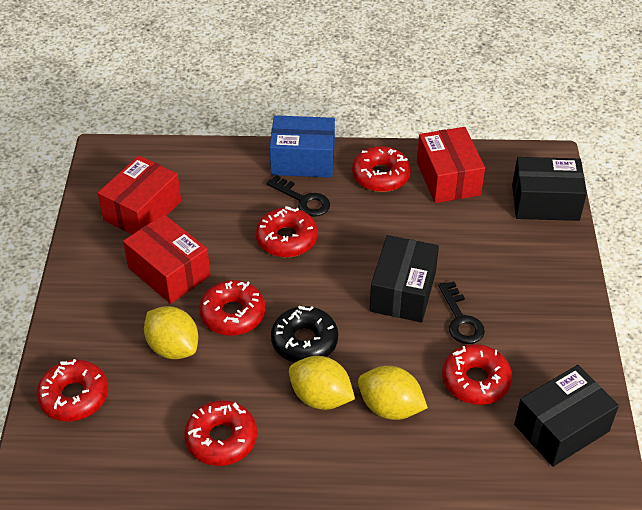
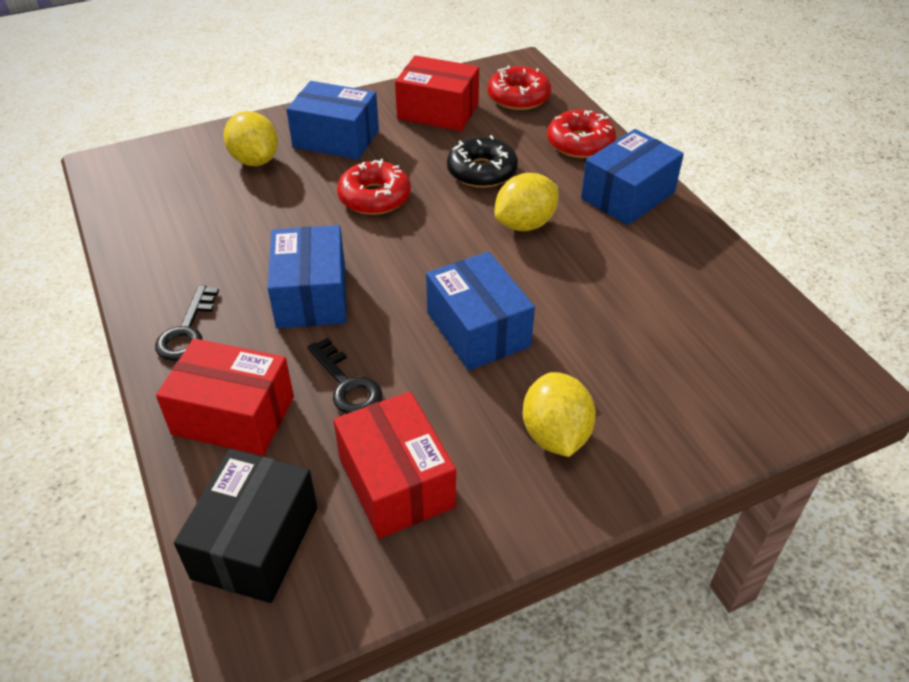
black box: 3 -> 1
blue box: 1 -> 4
red donut: 6 -> 3

